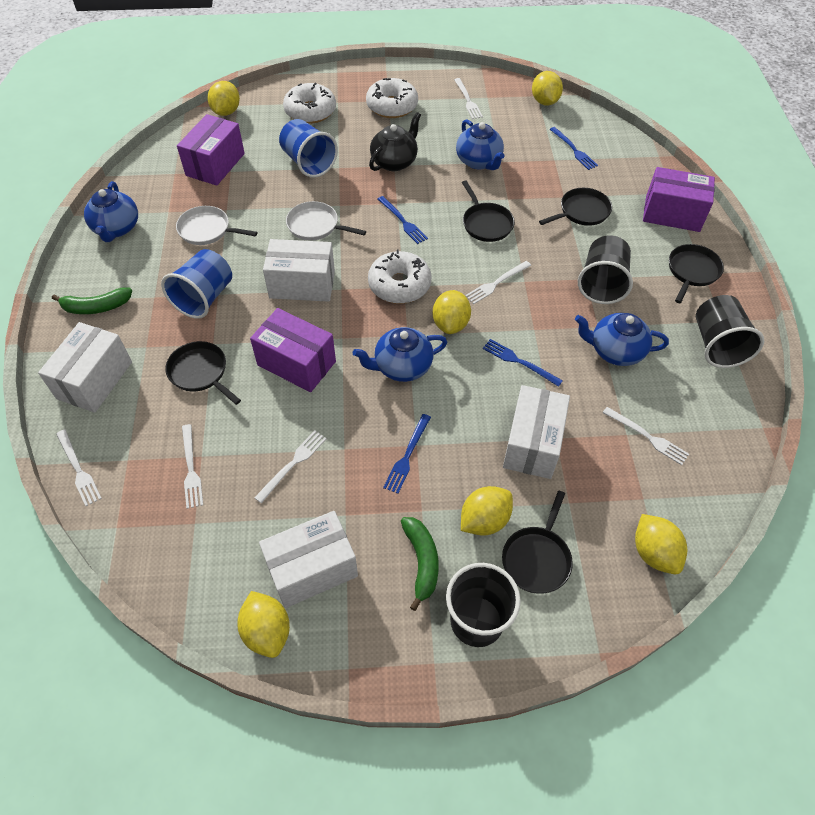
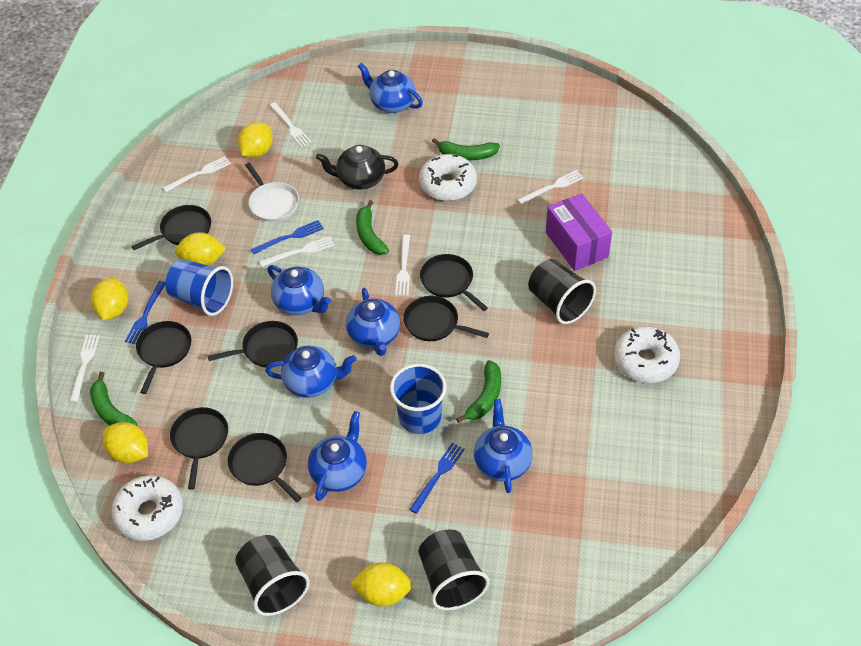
black pan: 5 -> 7
blue fork: 4 -> 3
blue teapot: 4 -> 6
green banana: 2 -> 4
purple box: 3 -> 1
white box: 4 -> 0
white pan: 2 -> 1
yellow lemon: 6 -> 5

